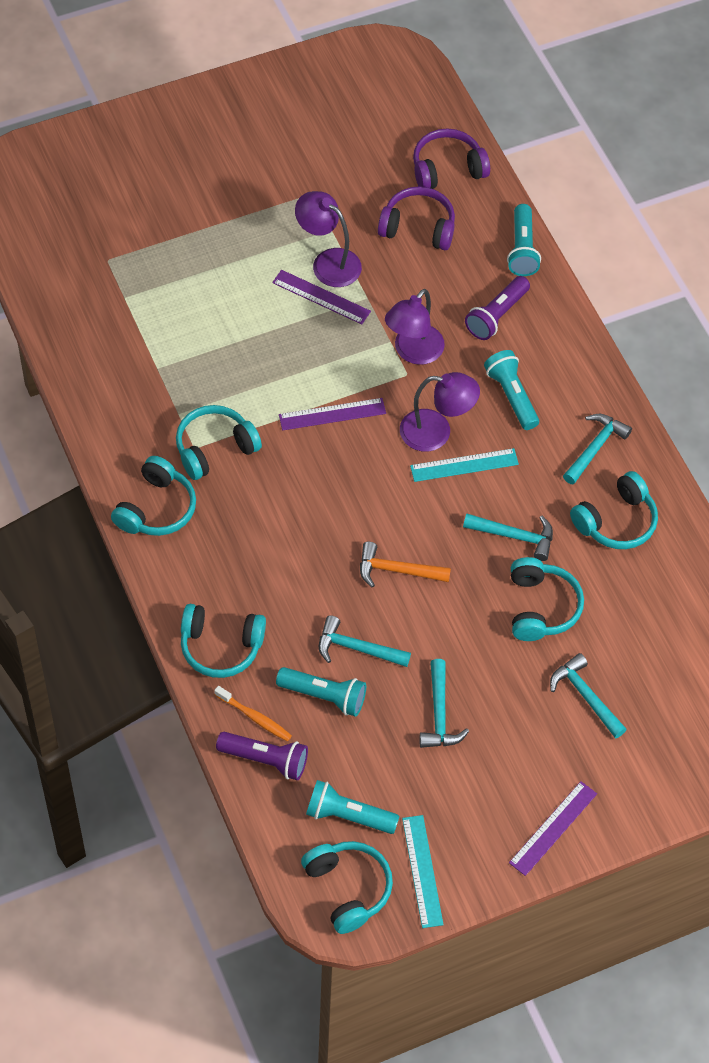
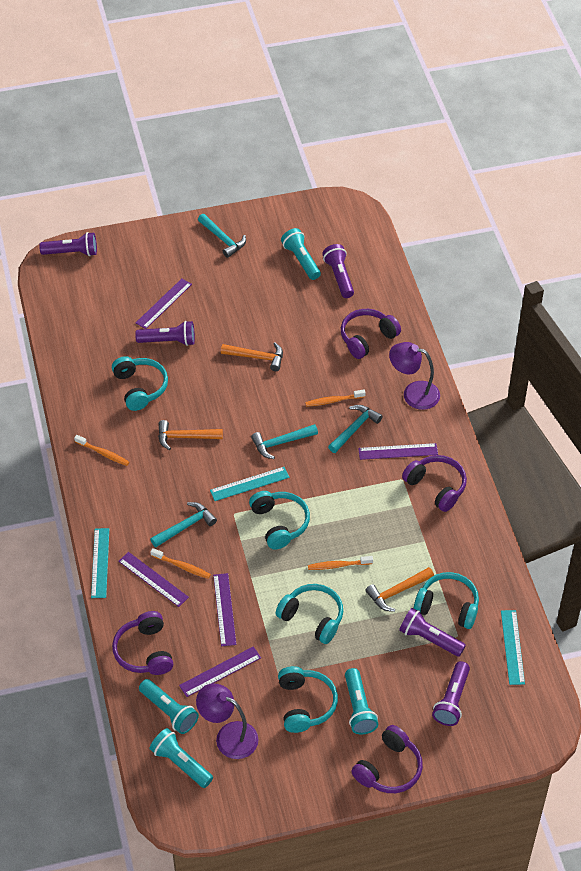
orange hammer: 1 -> 3
orange toothbrush: 1 -> 4
purple flashlight: 2 -> 5
purple headphones: 2 -> 4
purple lamp: 3 -> 2
purple ruler: 3 -> 5
turquoise hammer: 5 -> 4
turquoise headphones: 6 -> 5
turquoise ruler: 2 -> 3

